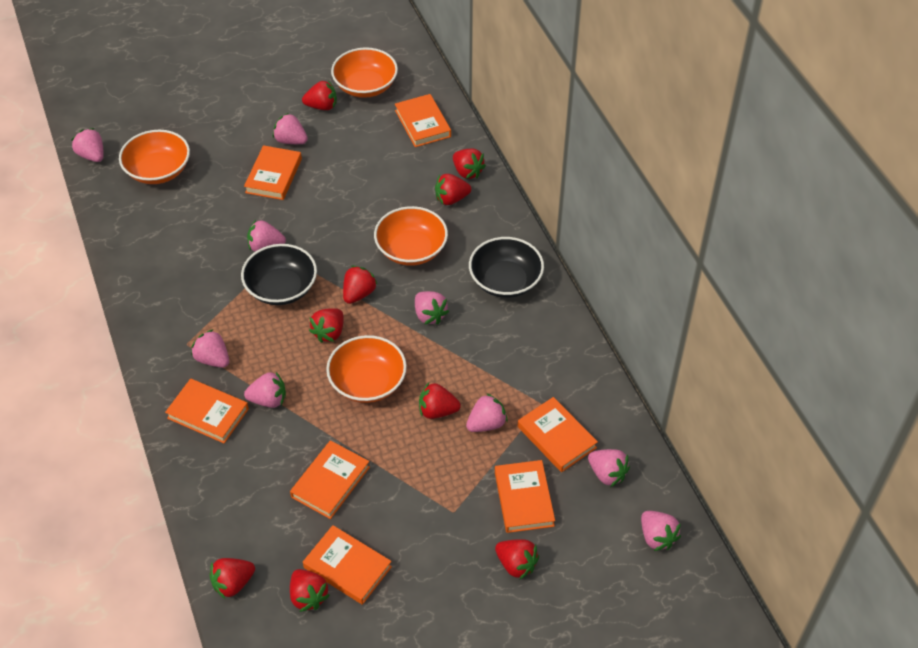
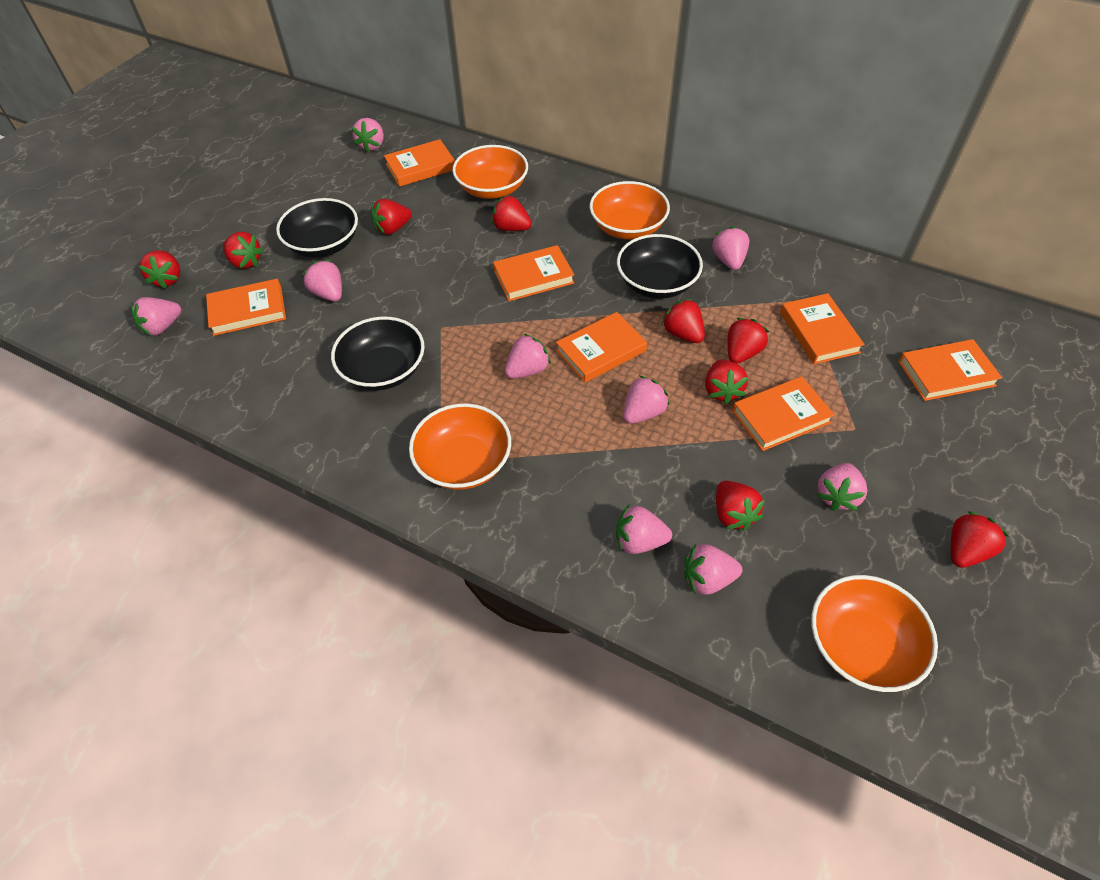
black bowl: 2 -> 3

